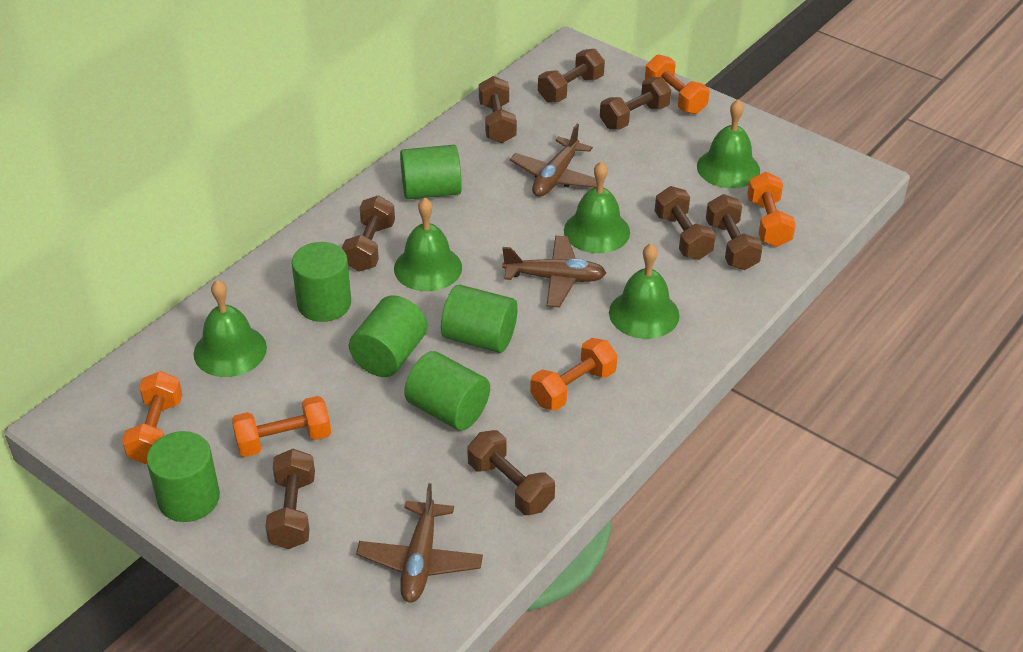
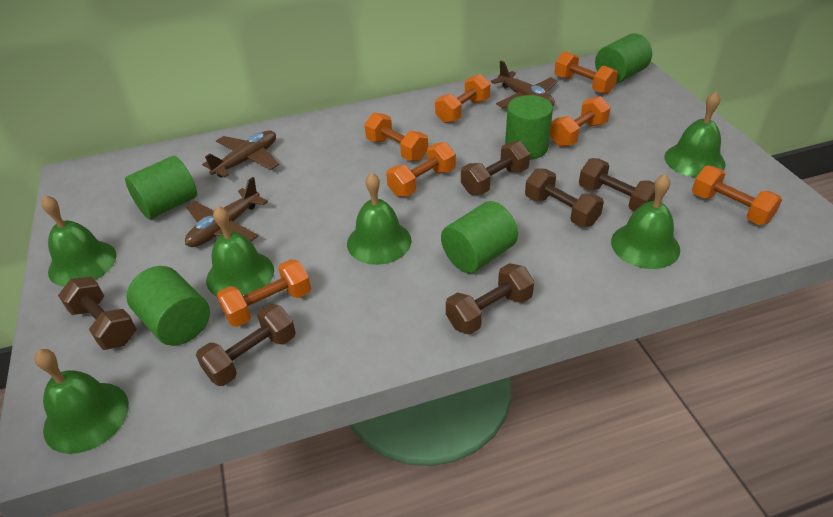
brown dumbbell: 8 -> 6
green bell: 5 -> 6
green cylinder: 6 -> 5
orange dumbbell: 5 -> 7

